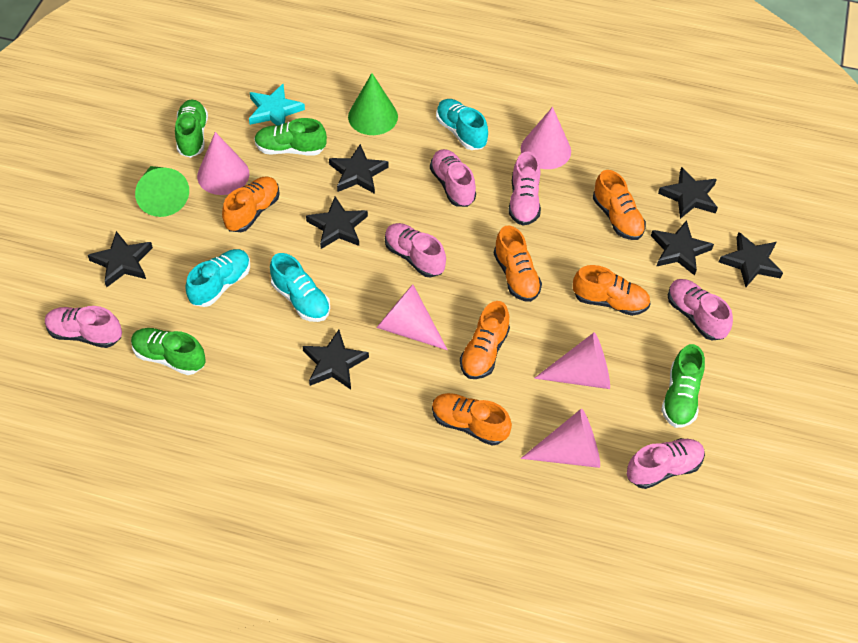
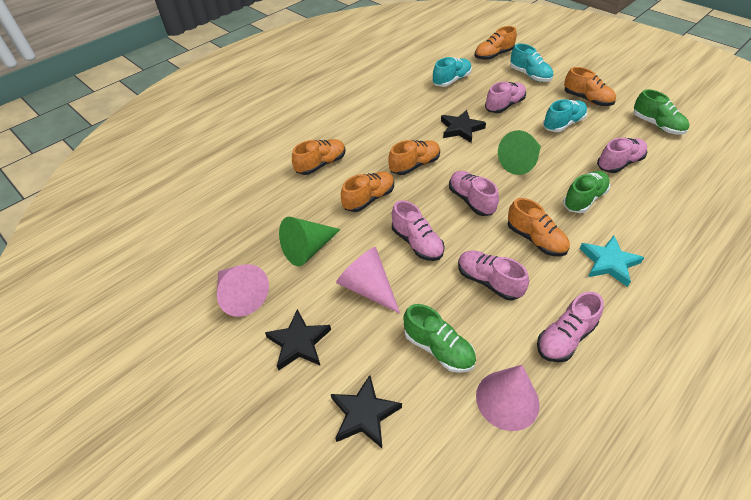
black star: 7 -> 3
green shoe: 4 -> 3
pink cone: 5 -> 3

